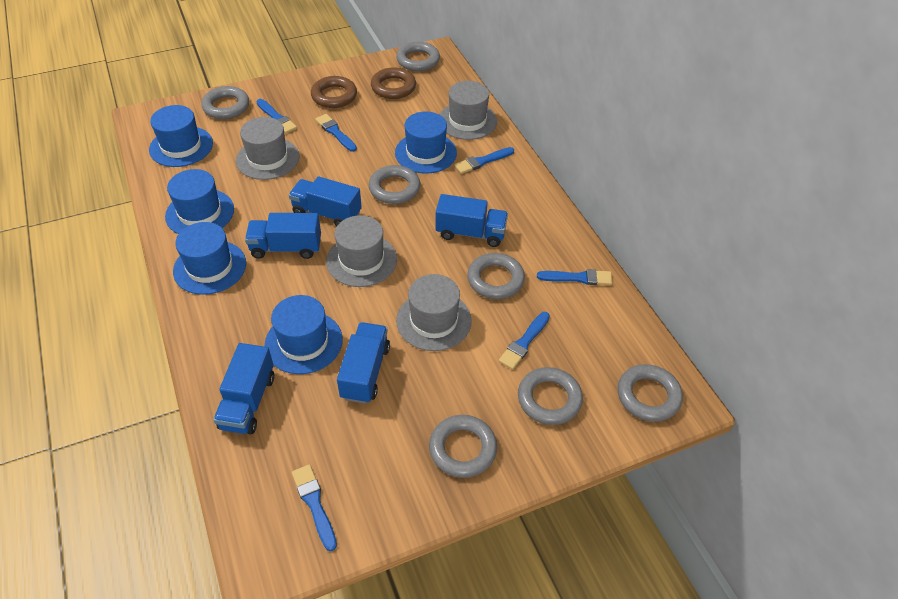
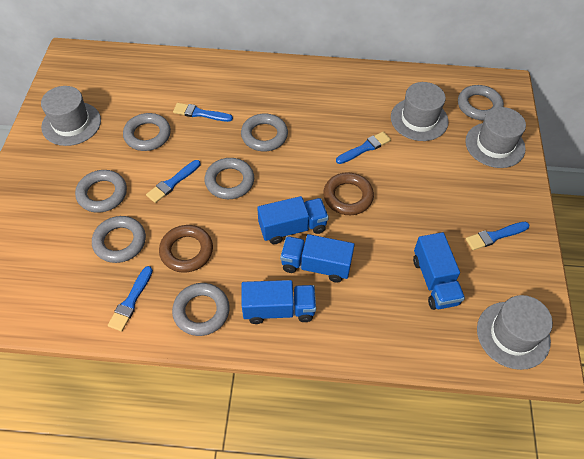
blue brush: 6 -> 5
blue hat: 5 -> 0
blue truck: 5 -> 4

